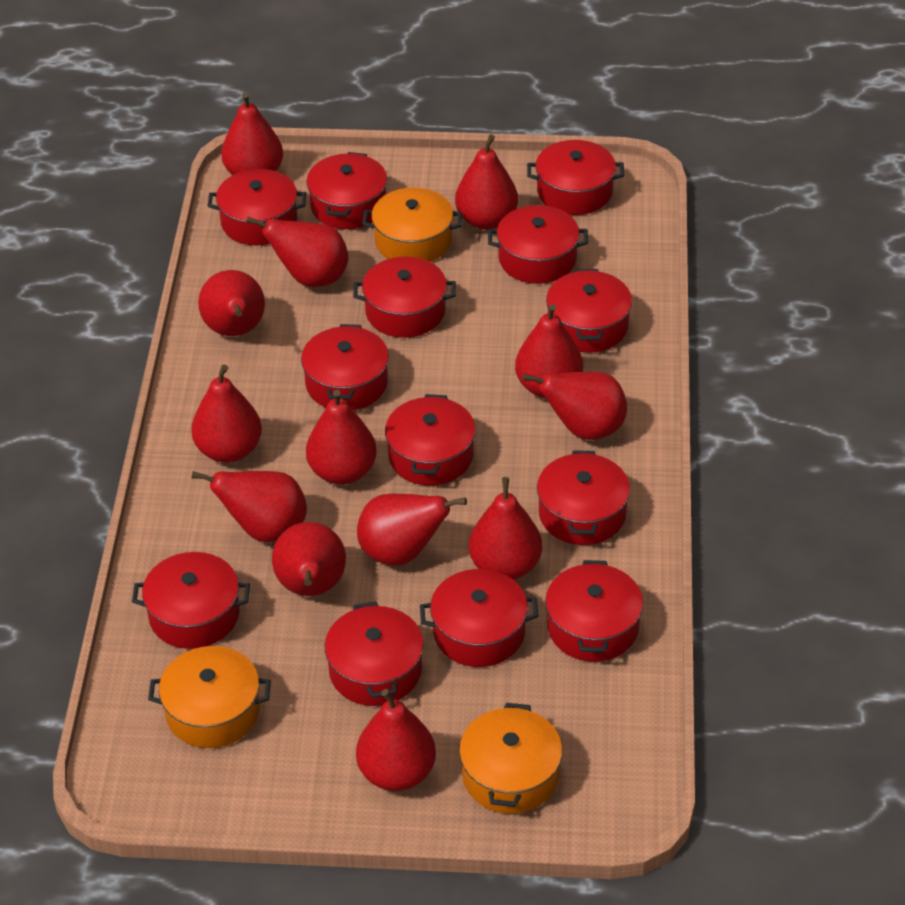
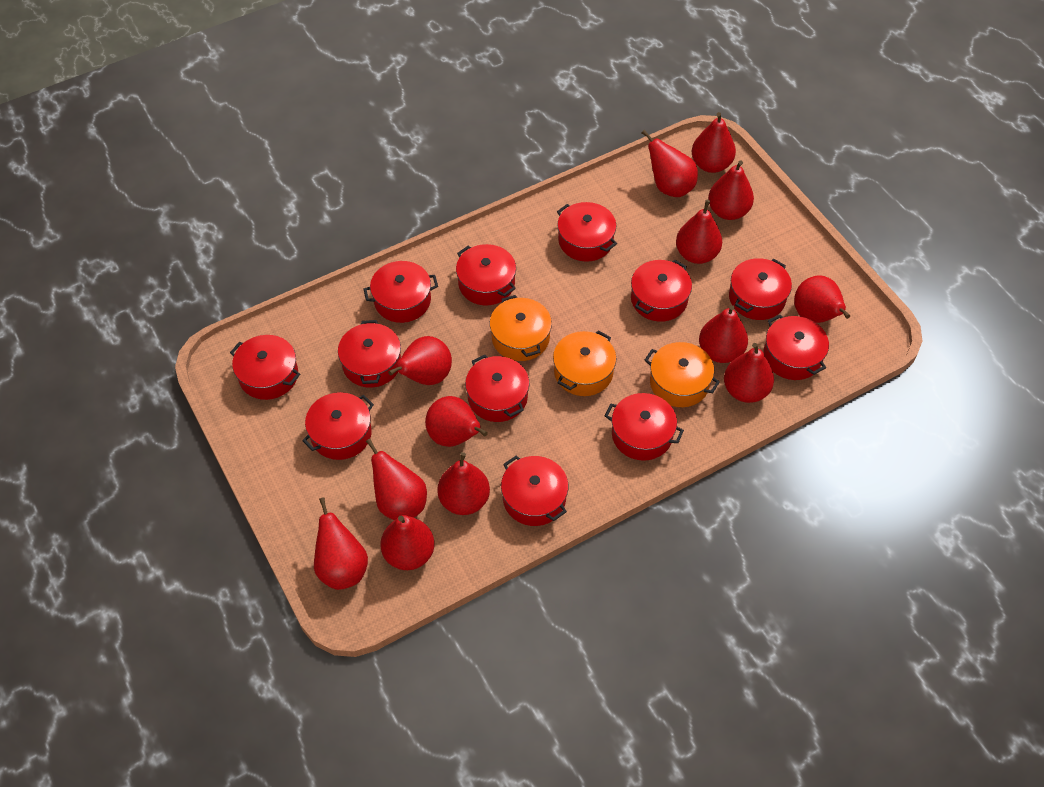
red pot: 13 -> 12

